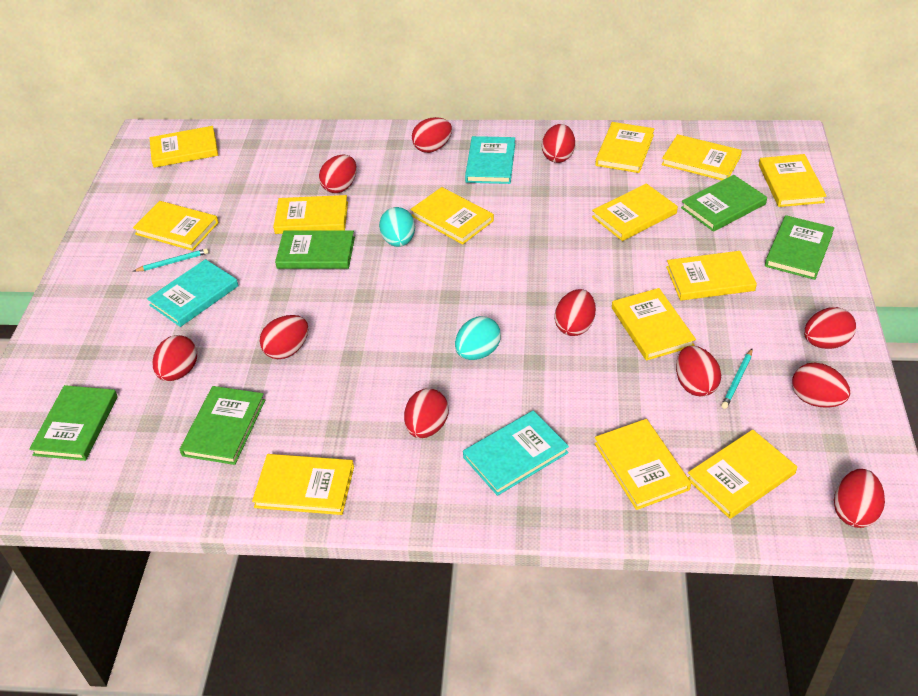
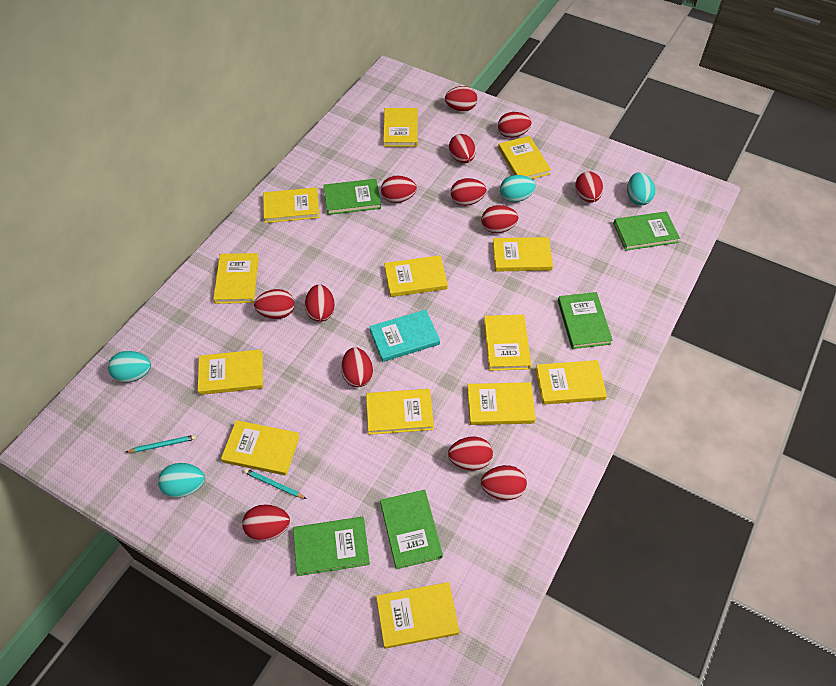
red egg: 11 -> 13
turquoise book: 3 -> 1
turquoise egg: 2 -> 4

